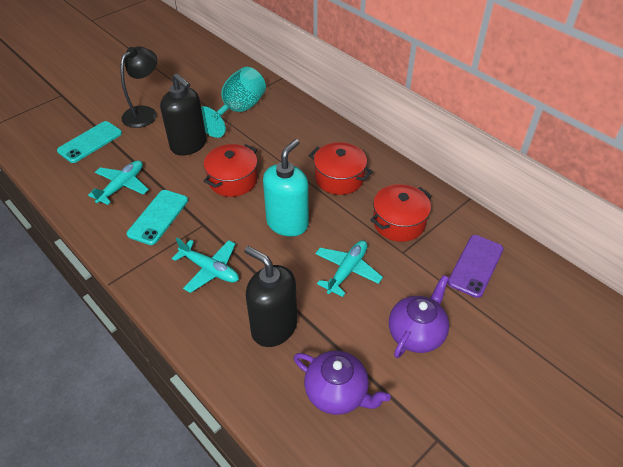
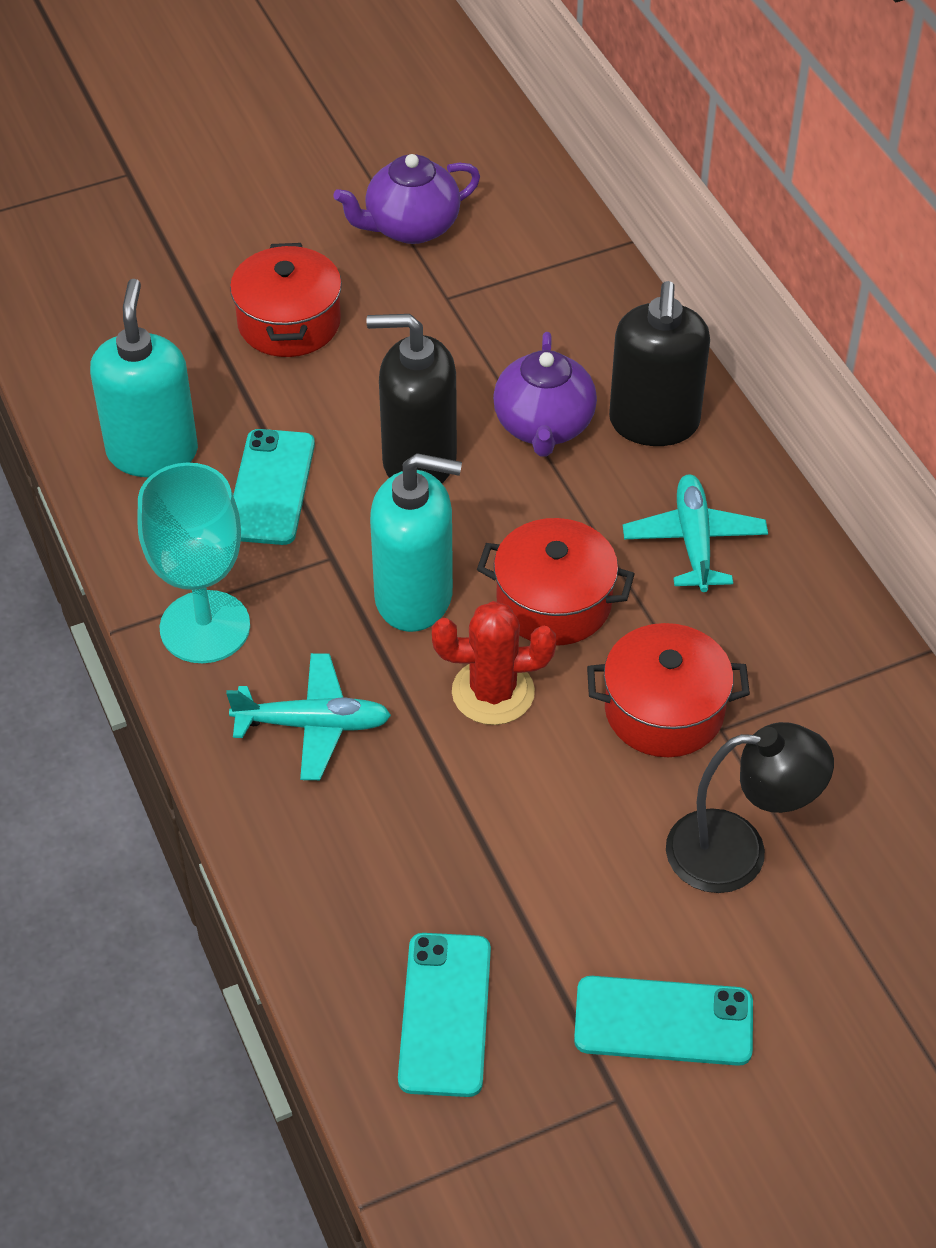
purple phone: 1 -> 0
red cactus: 0 -> 1
turquoise phone: 2 -> 3
turquoise plane: 3 -> 2
turquoise soap dispenser: 1 -> 2

